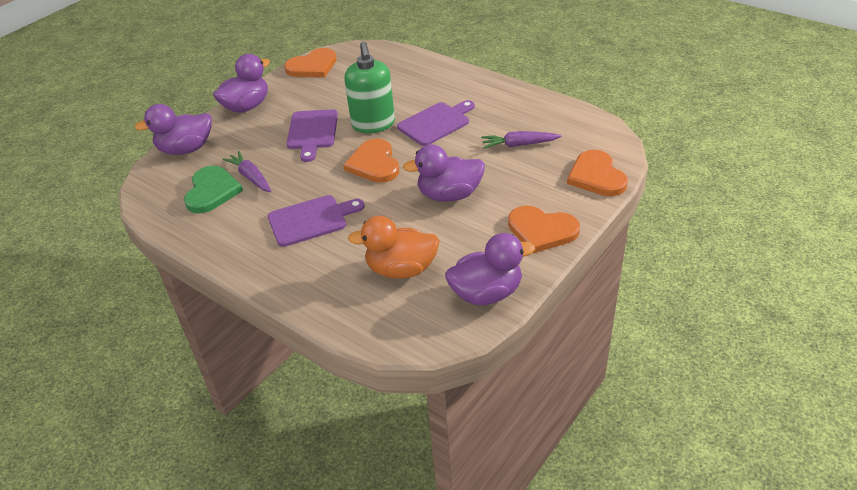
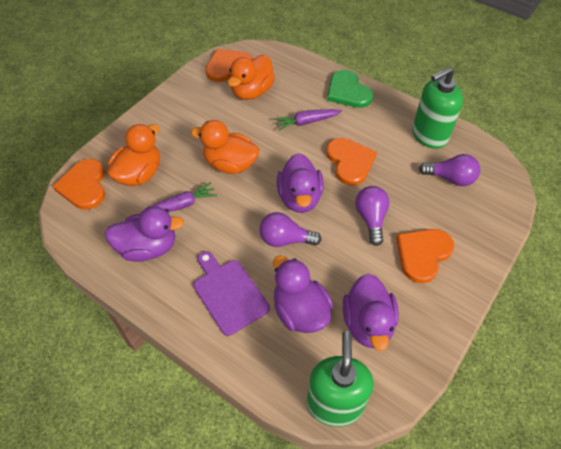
green soap dispenser: 1 -> 2
orange duck: 1 -> 3
purple cutting board: 3 -> 1
purple light bulb: 0 -> 3

